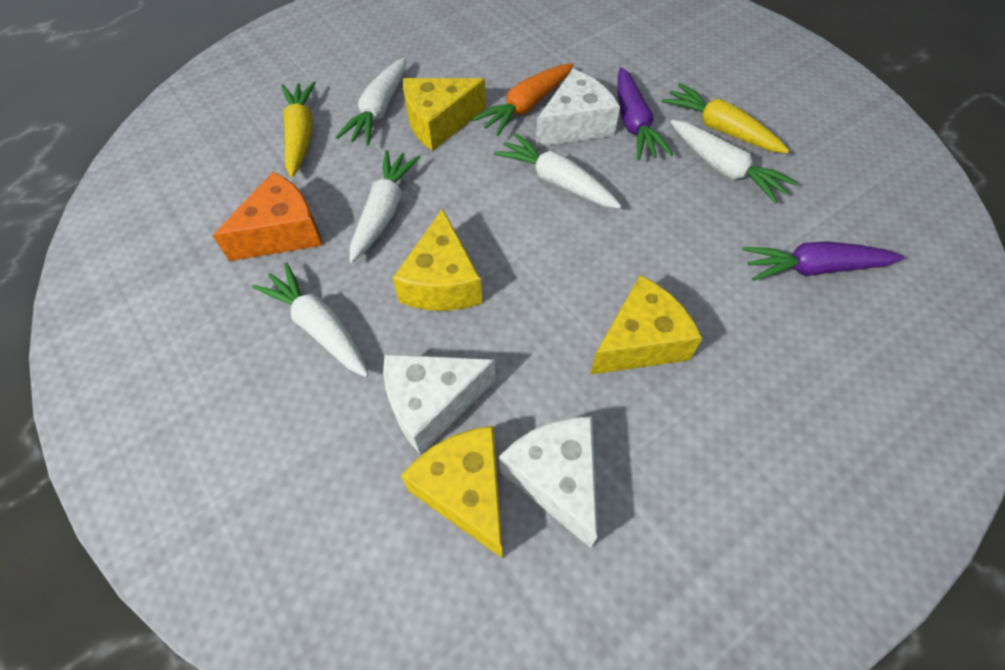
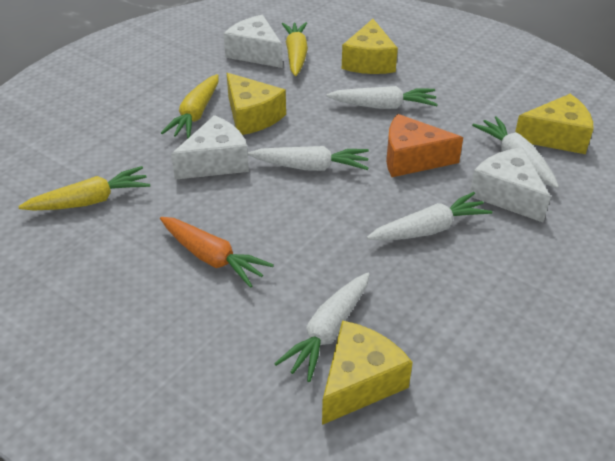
purple carrot: 2 -> 0
yellow carrot: 2 -> 3

